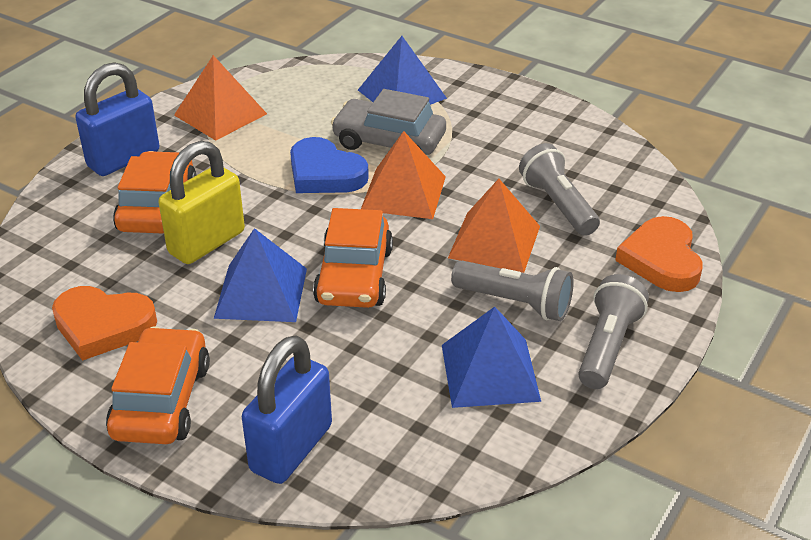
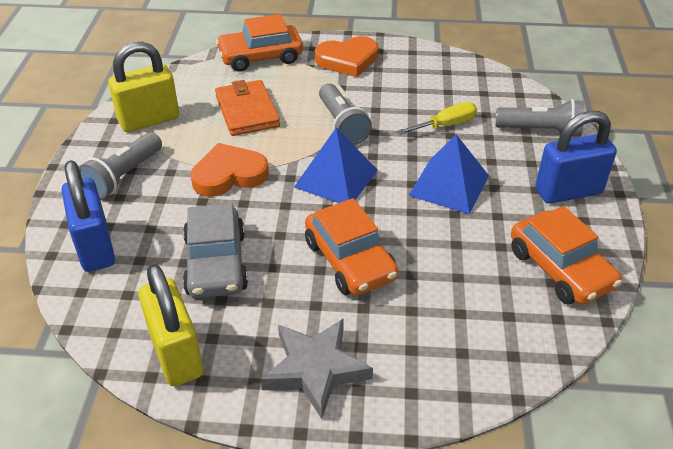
blue heart: 1 -> 0
blue pyramid: 3 -> 2
grey star: 0 -> 1
orange pyramid: 3 -> 0
orange wallet: 0 -> 1
yellow padlock: 1 -> 2
yellow screwdriver: 0 -> 1

